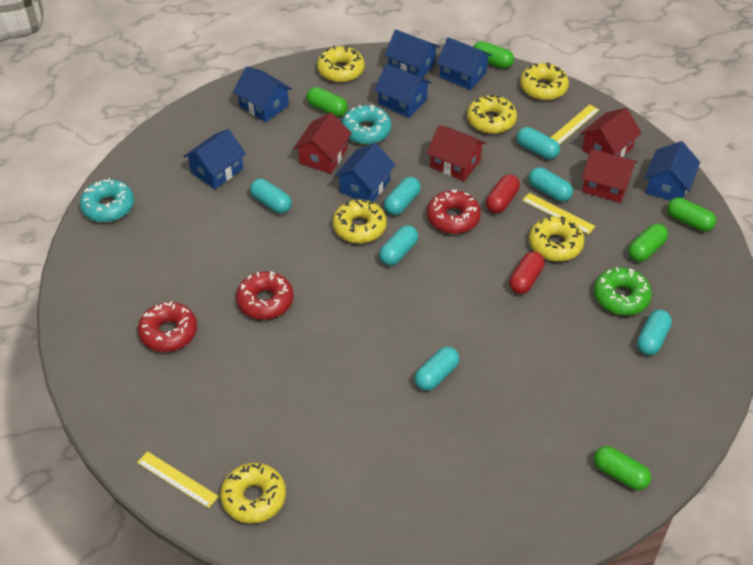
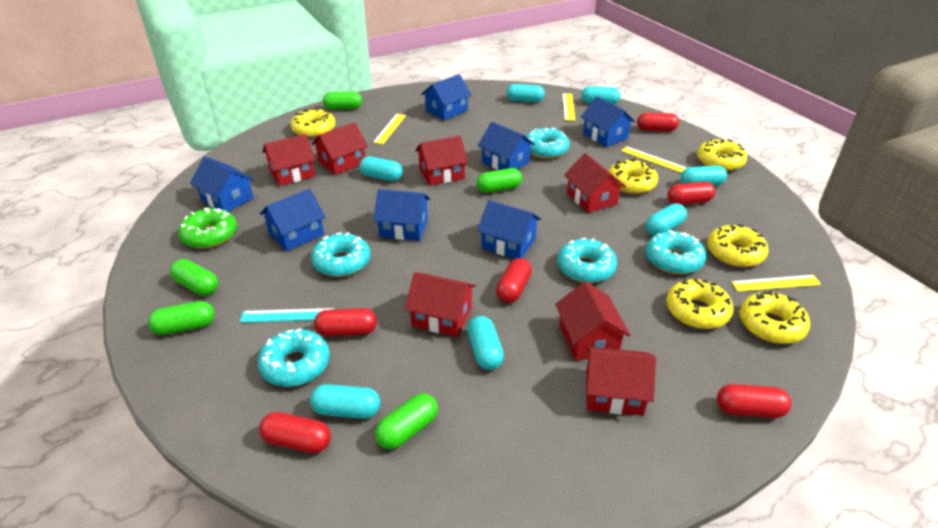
red capsule: 2 -> 6
red donut: 3 -> 0
red house: 4 -> 7
turquoise donut: 2 -> 5
turquoise ruler: 0 -> 1
yellow ruler: 3 -> 4

